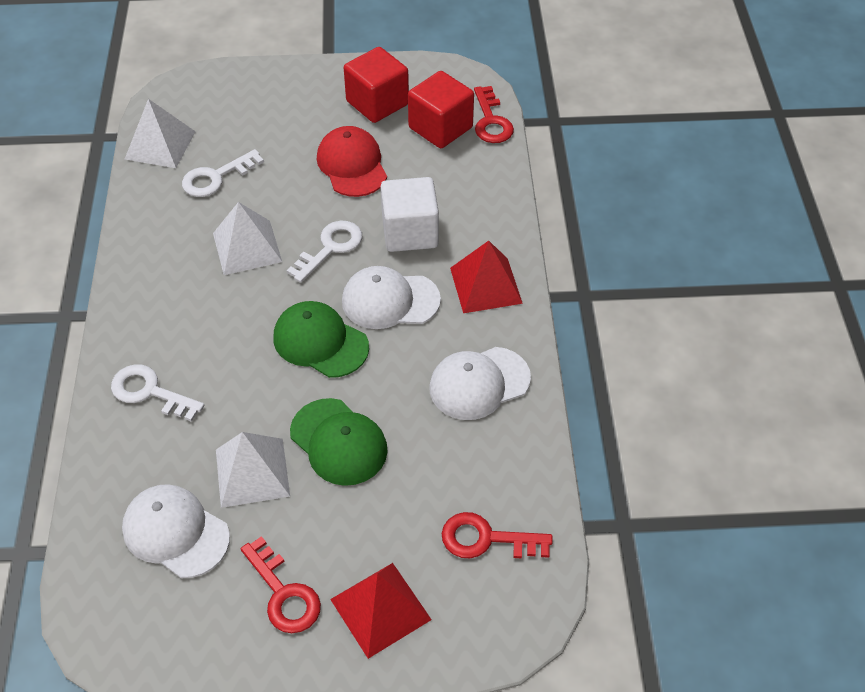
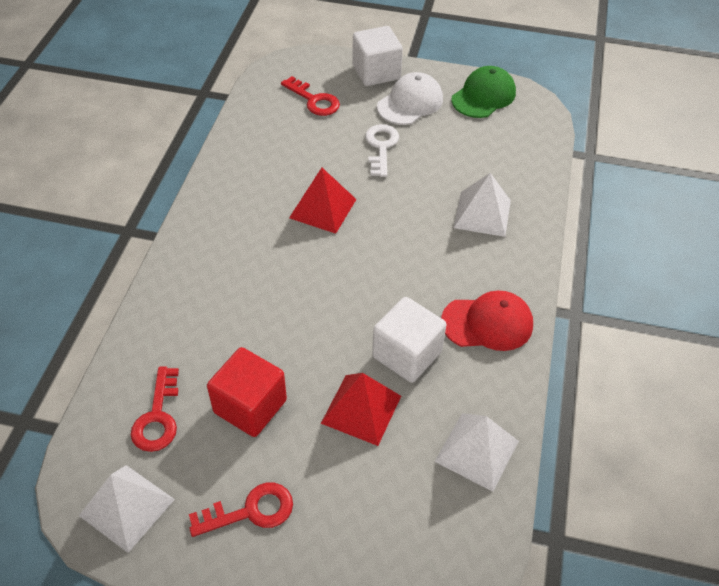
green cap: 2 -> 1
red cube: 2 -> 1
white cap: 3 -> 1
white cube: 1 -> 2
white key: 3 -> 1

